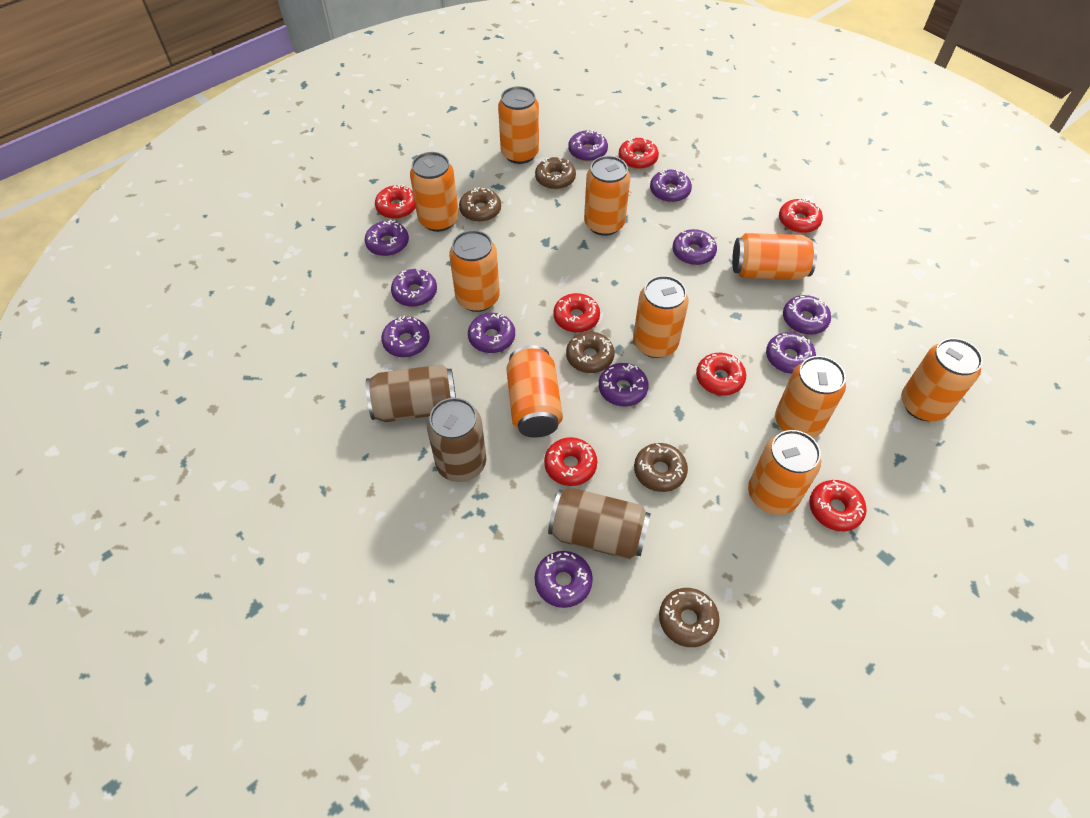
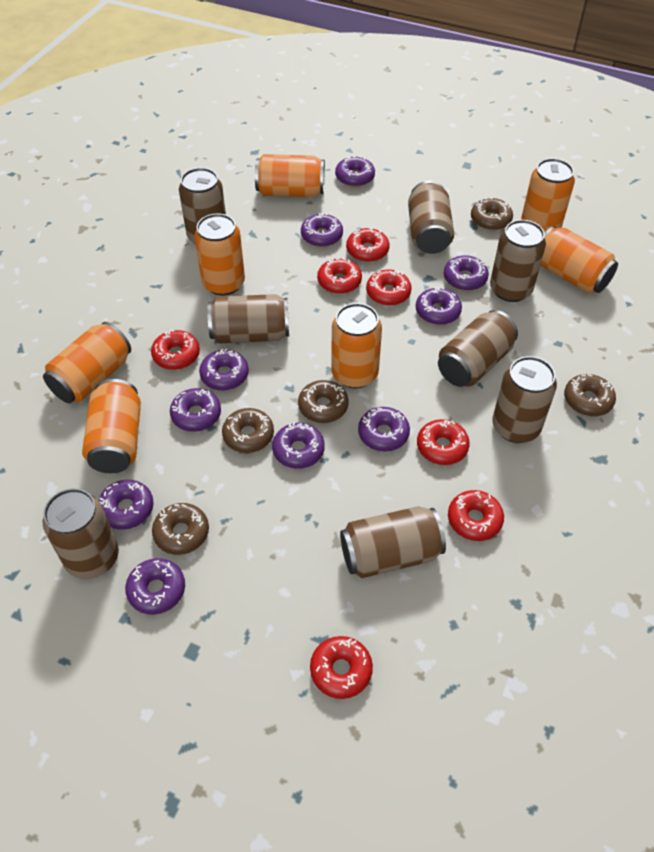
brown can: 3 -> 8
orange can: 10 -> 7
purple donut: 11 -> 10

